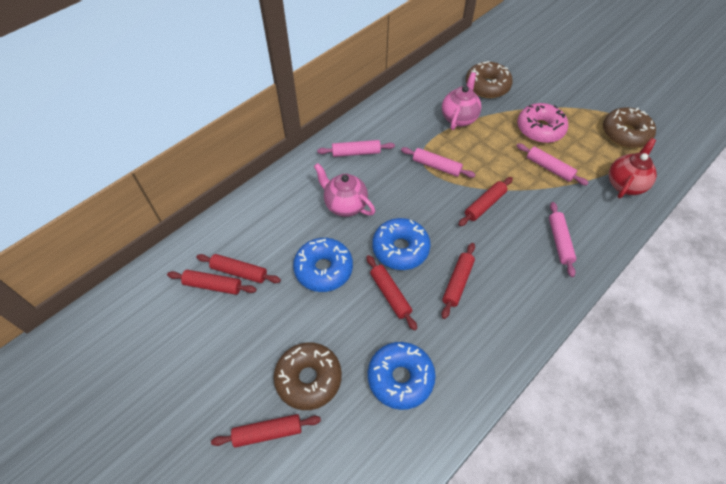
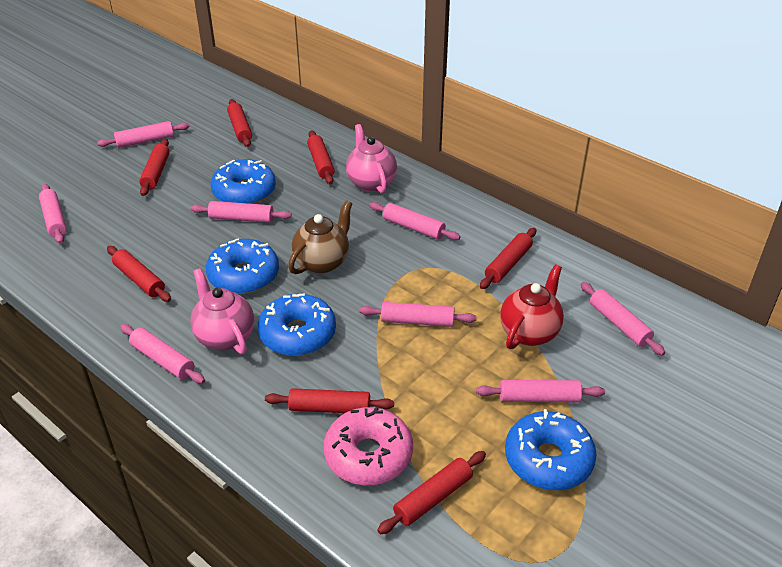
blue donut: 3 -> 4
brown donut: 3 -> 0
brown teapot: 0 -> 1
pink rolling pin: 4 -> 8
red rolling pin: 6 -> 7

